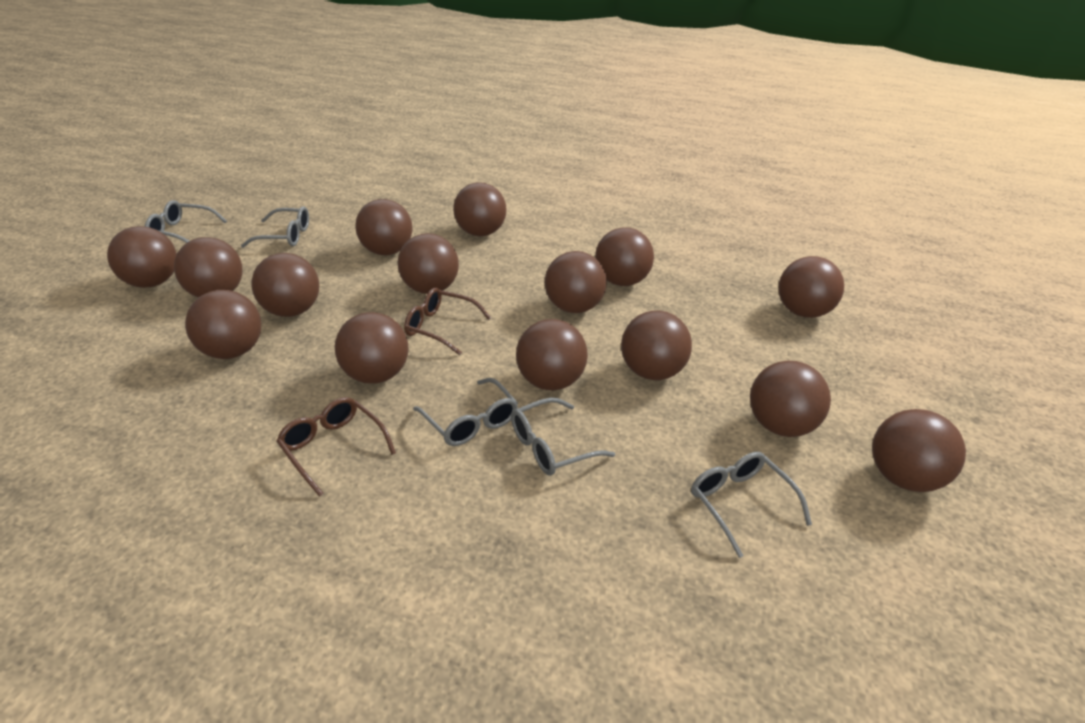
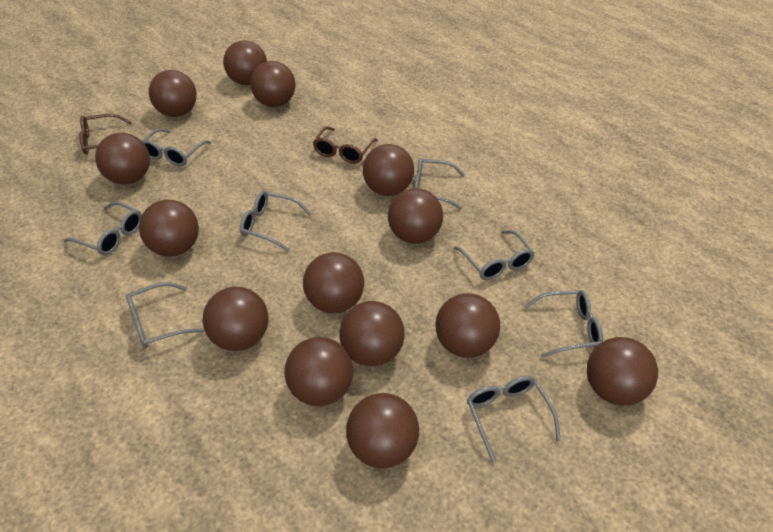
brown ball: 15 -> 14
grey glasses: 5 -> 8

